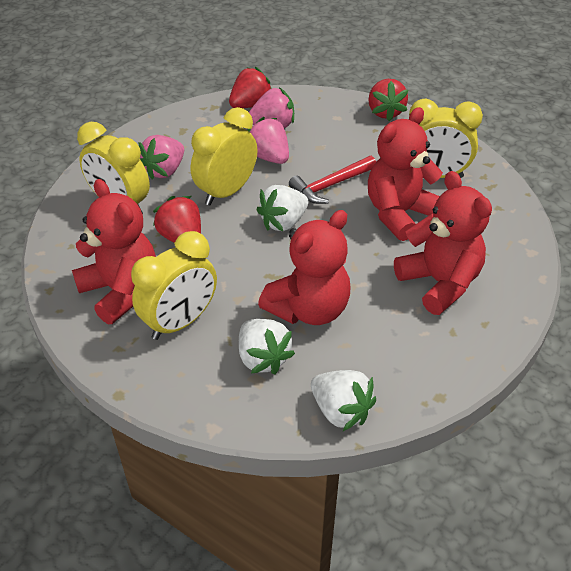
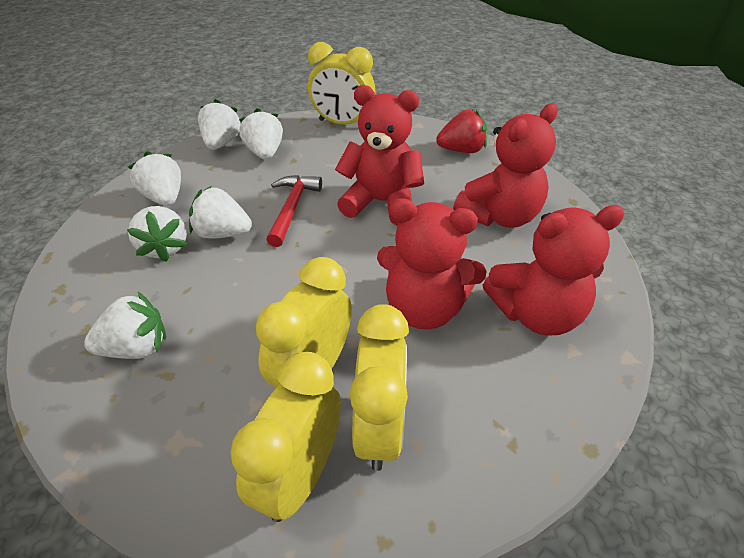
pink strawberry: 3 -> 0
red strawberry: 3 -> 1
white strawberry: 3 -> 6

